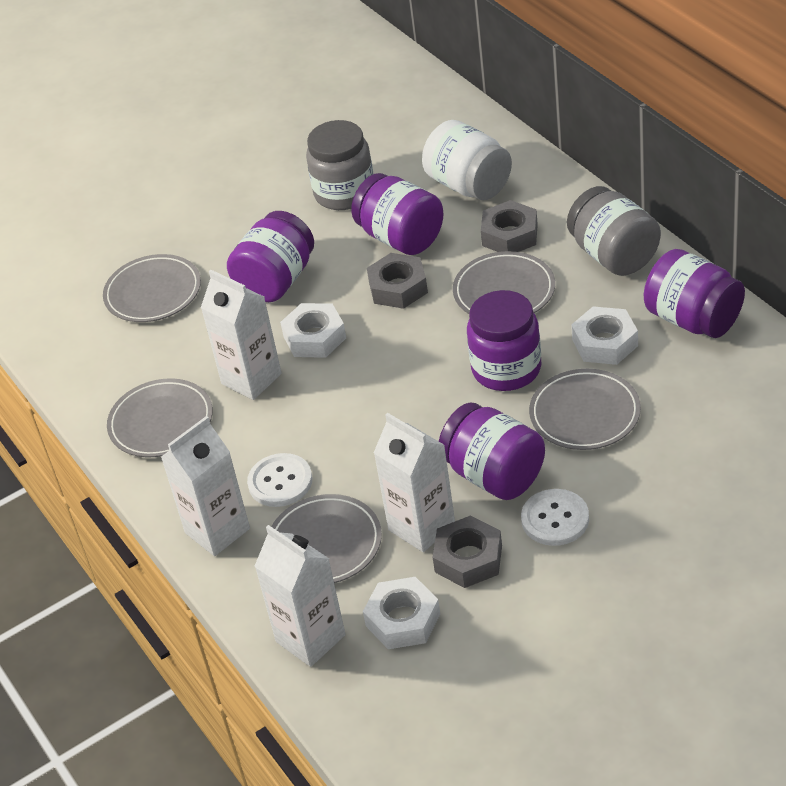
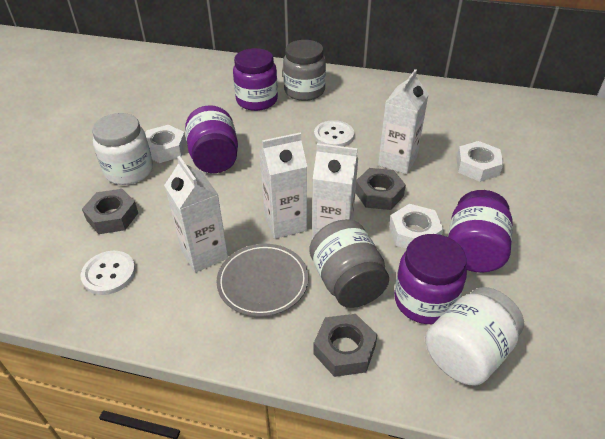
grey plate: 5 -> 1
purple jar: 5 -> 4
white jar: 1 -> 2

